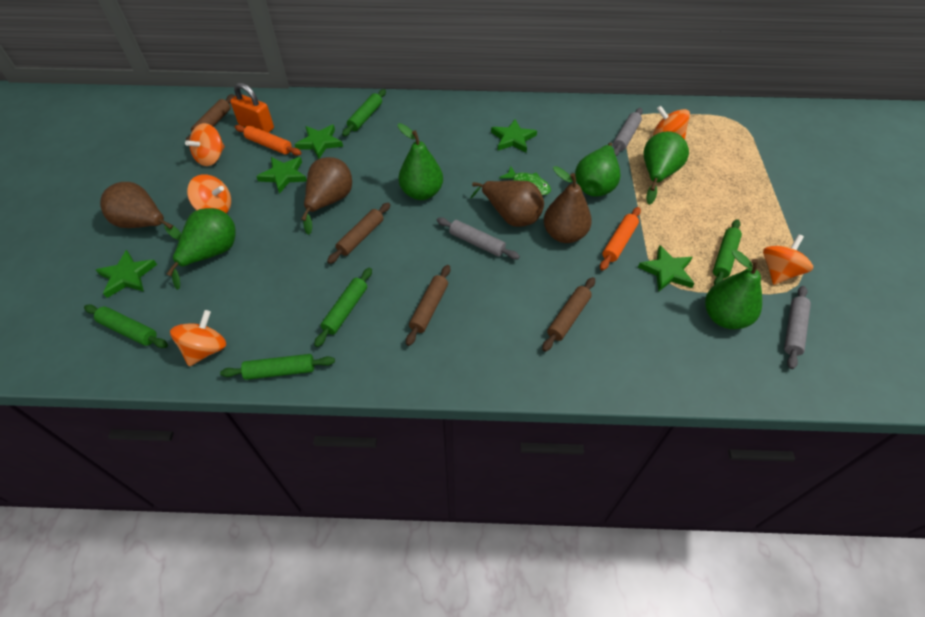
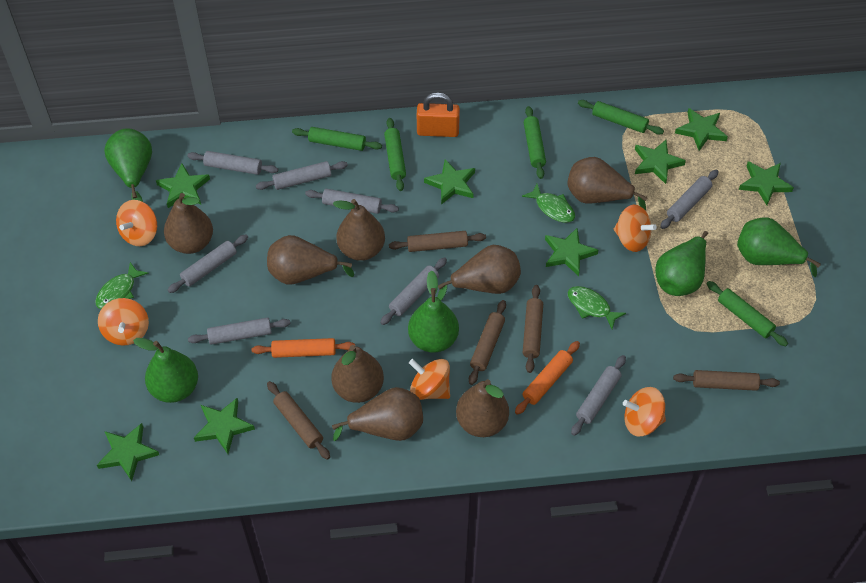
brown pear: 4 -> 8
brown rolling pin: 4 -> 5
green fish: 1 -> 3
green star: 5 -> 8
grey rolling pin: 3 -> 8

